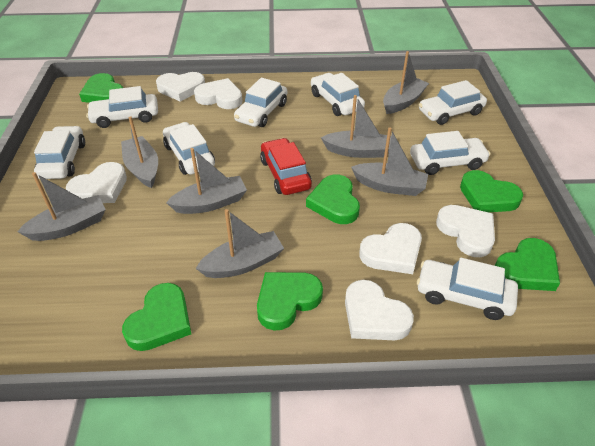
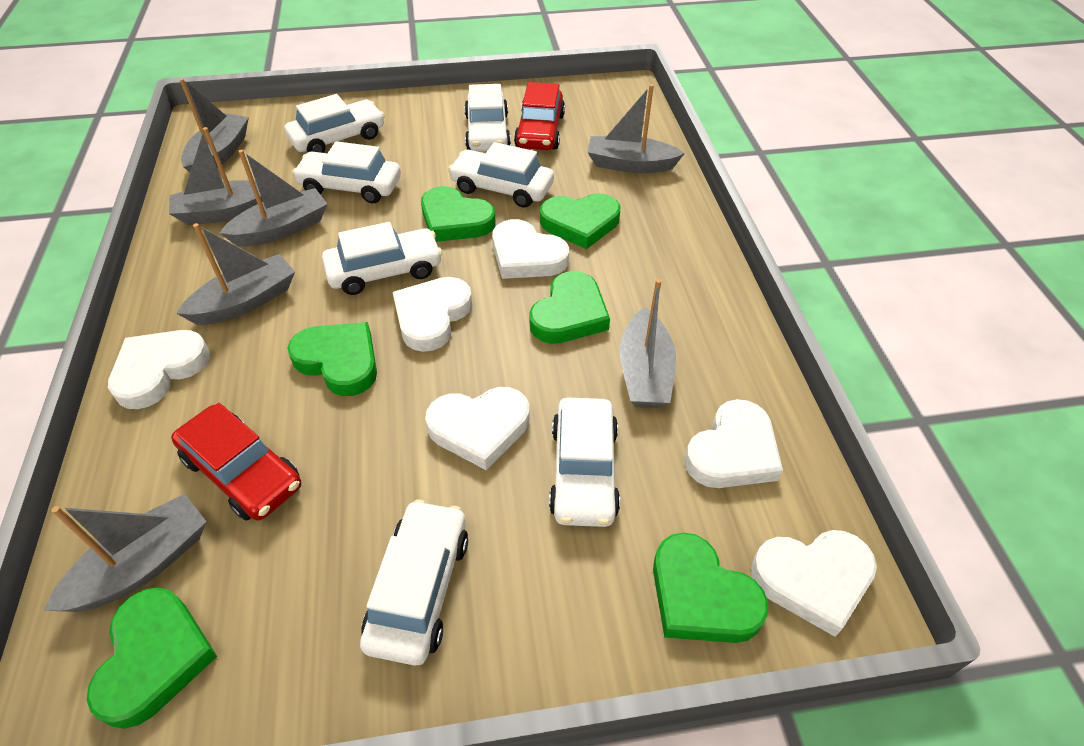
red car: 1 -> 2
white car: 8 -> 7

